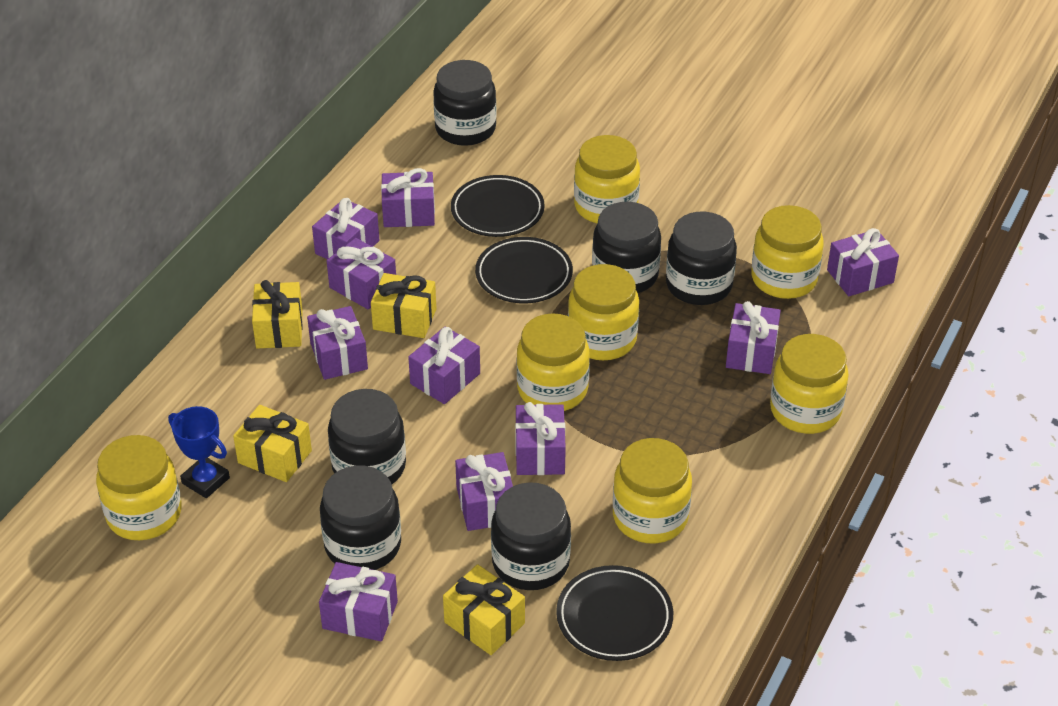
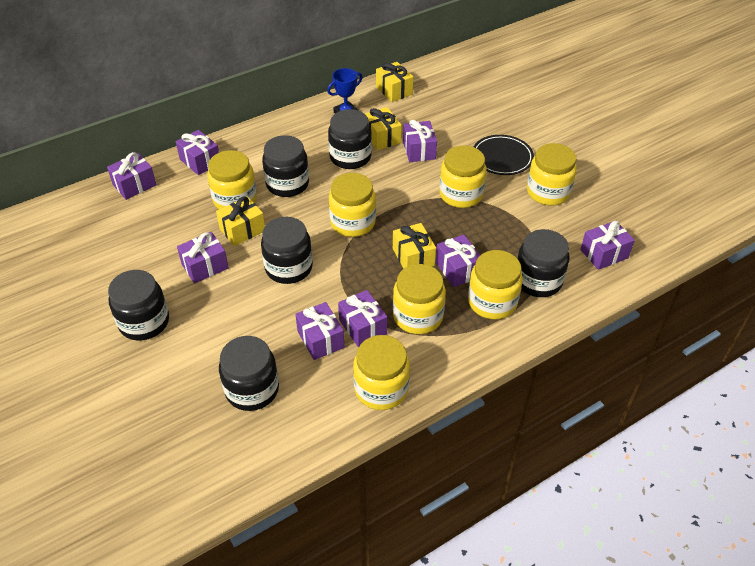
black plate: 3 -> 1
purple gift: 10 -> 8

